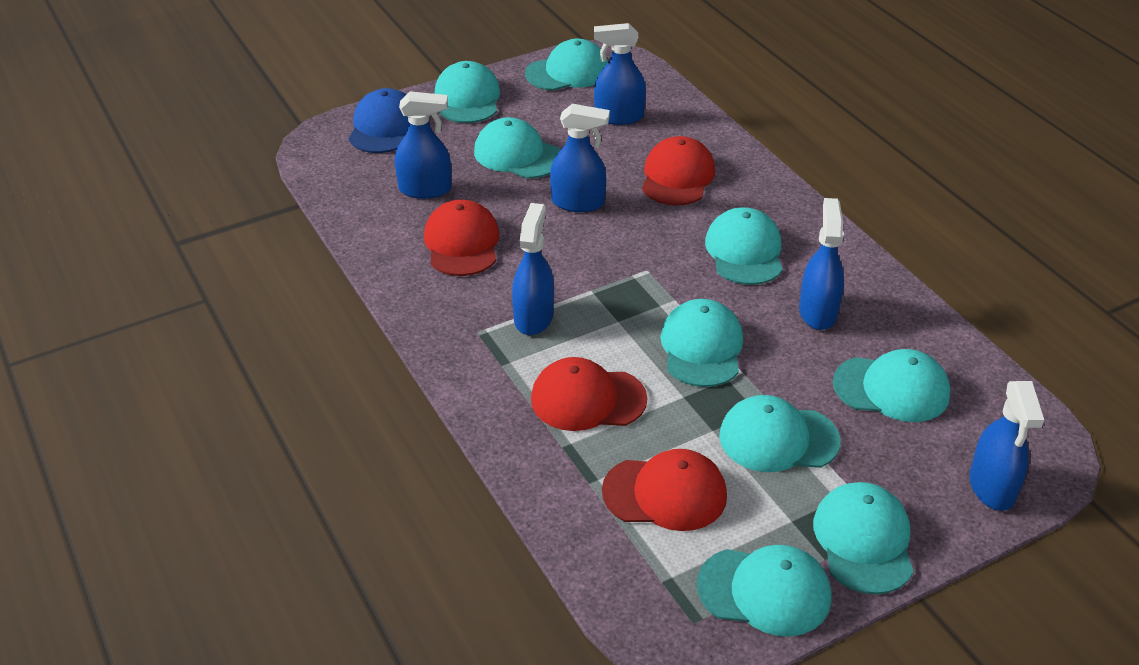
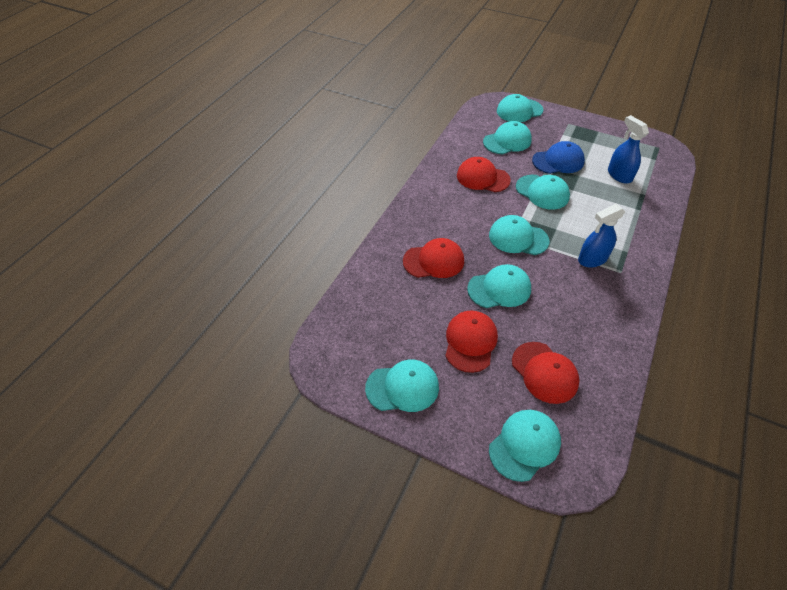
blue spray bottle: 6 -> 2
turquoise cap: 9 -> 7

